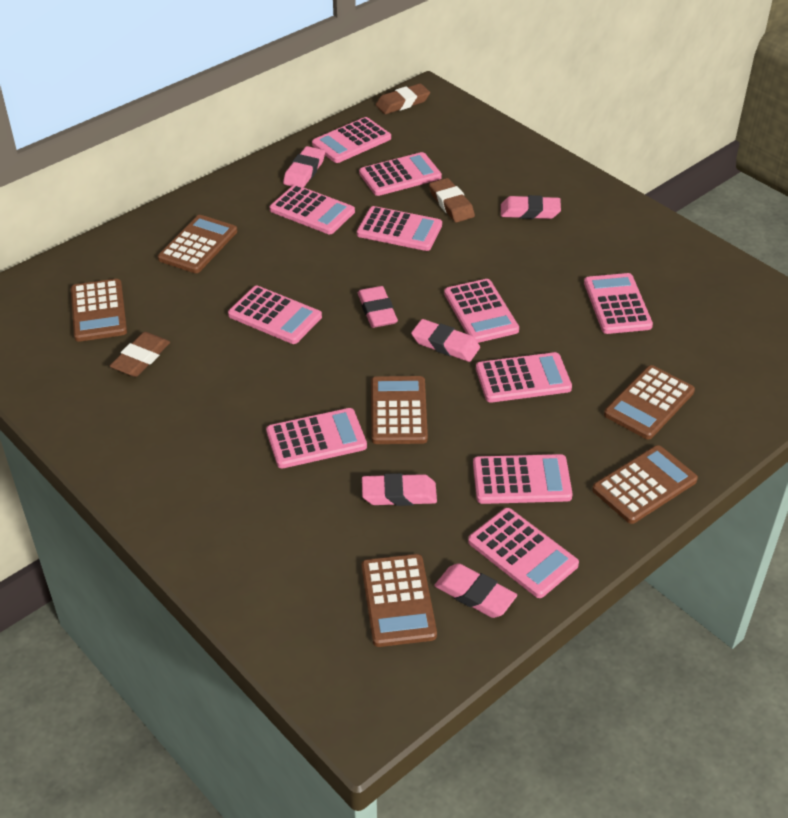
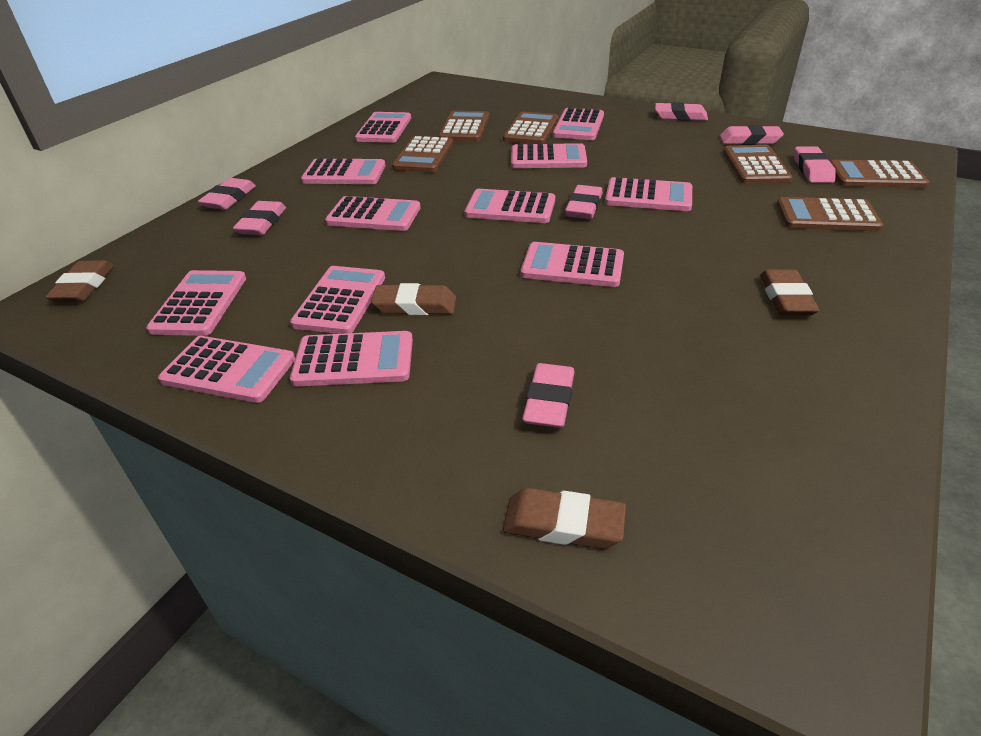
brown eraser: 3 -> 4
pink calculator: 11 -> 12
pink eraser: 6 -> 7

